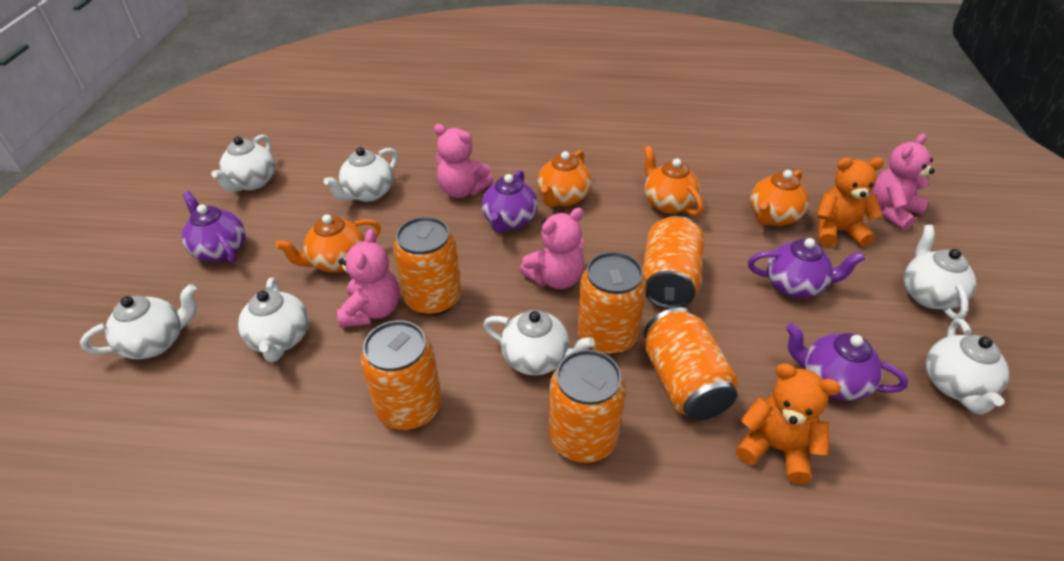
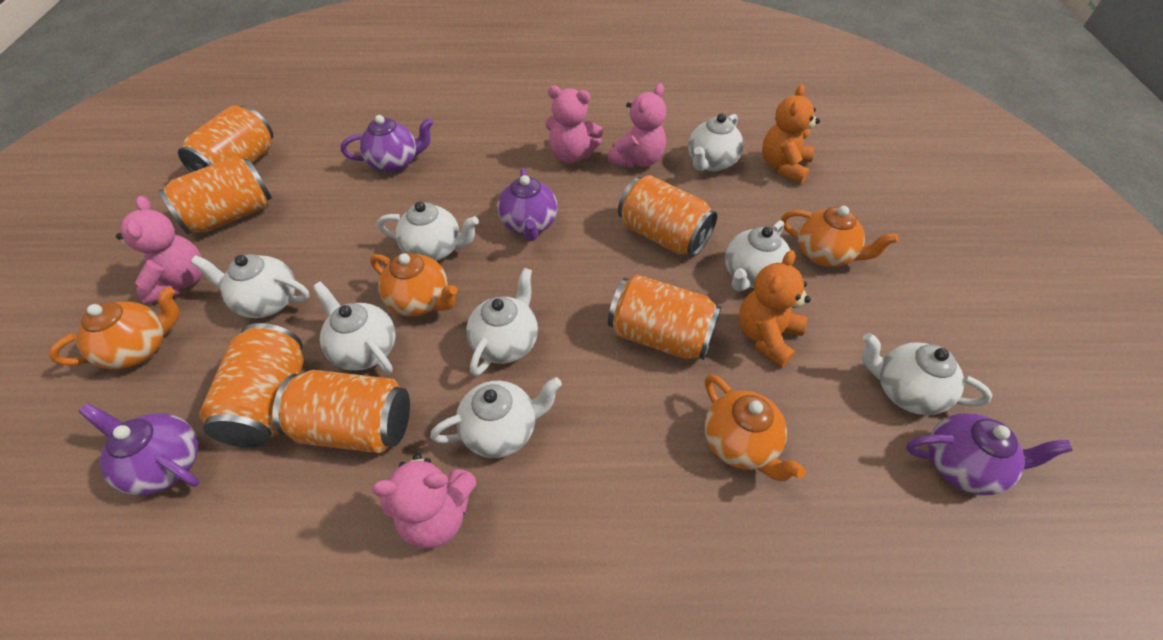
white teapot: 7 -> 8

